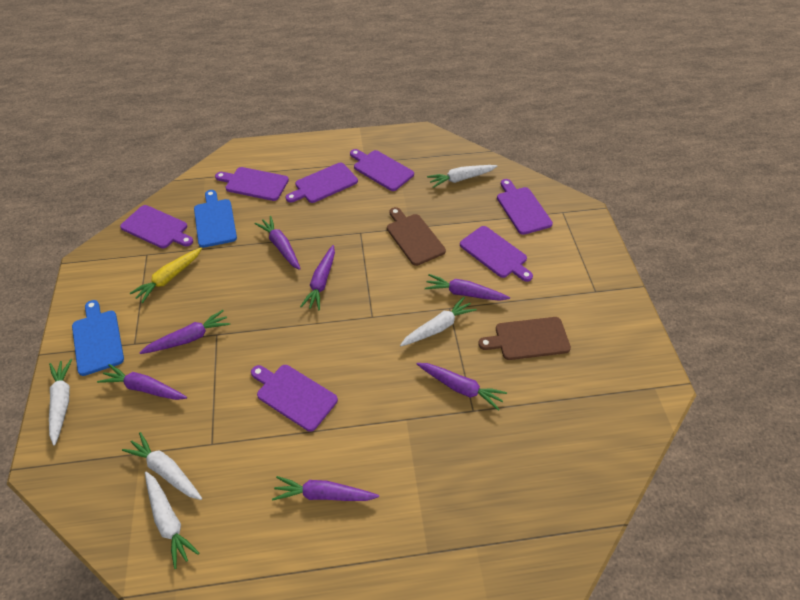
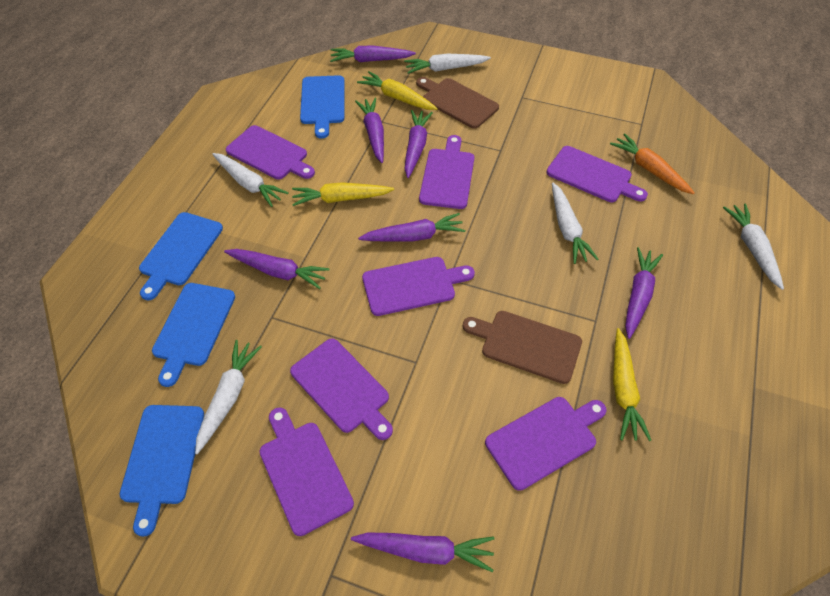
blue cutting board: 2 -> 4
orange carrot: 0 -> 1
yellow carrot: 1 -> 3

